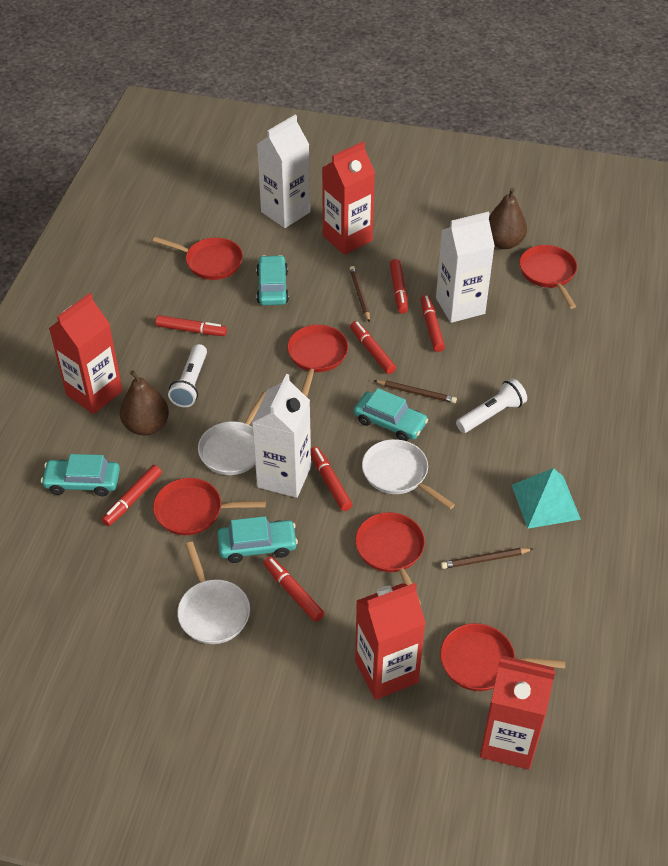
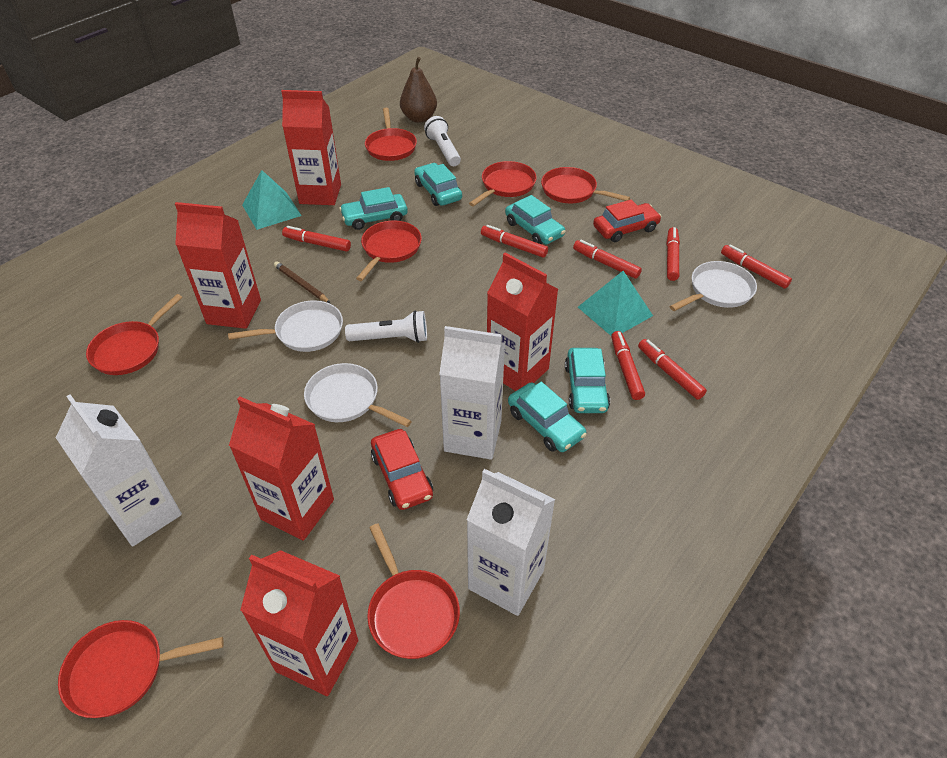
brown pear: 2 -> 1
brown pencil: 3 -> 1
red car: 0 -> 2
red carton: 4 -> 5
red pan: 6 -> 7
turquoise car: 4 -> 5
turquoise pyramid: 1 -> 2

